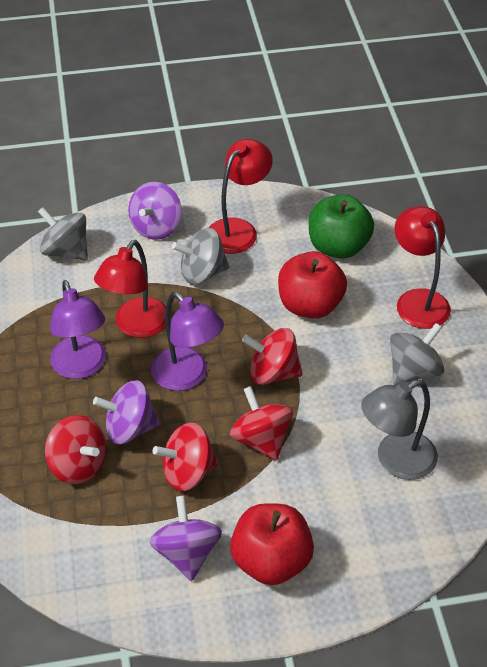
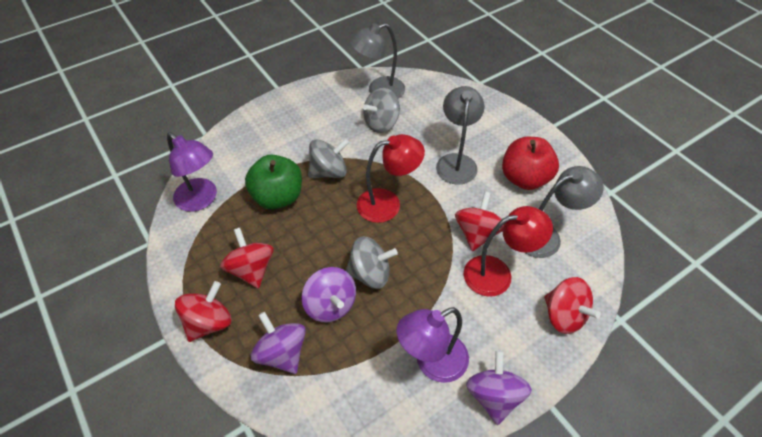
grey lamp: 1 -> 3
red apple: 2 -> 1
red lamp: 3 -> 2

